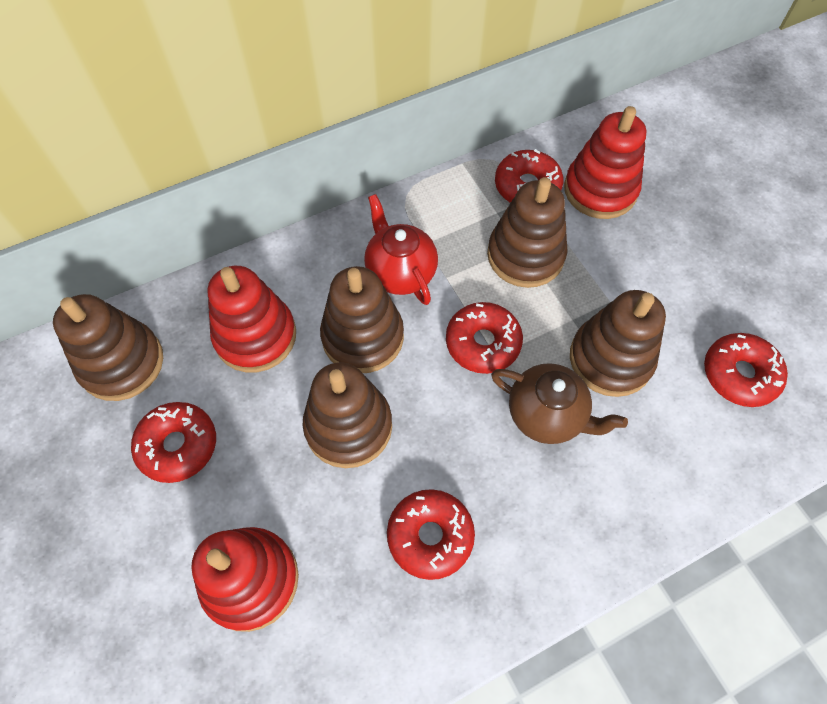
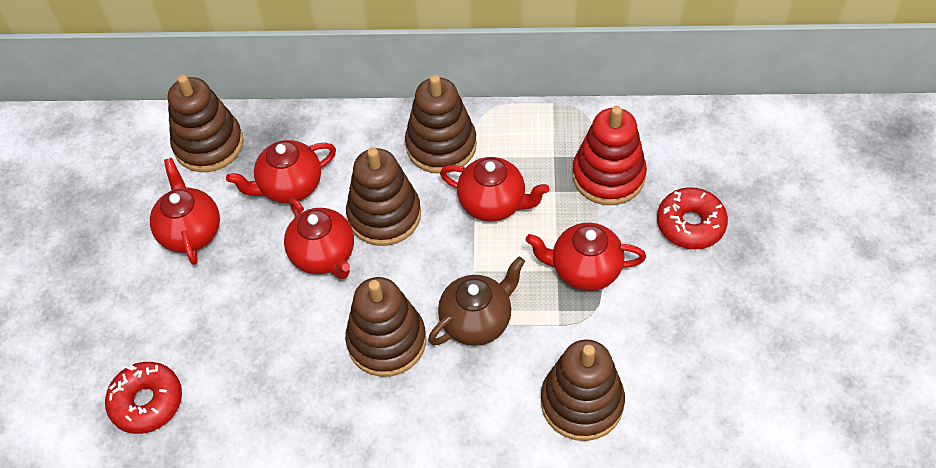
red donut: 5 -> 2
red stacking toy: 3 -> 1
red teapot: 1 -> 5

